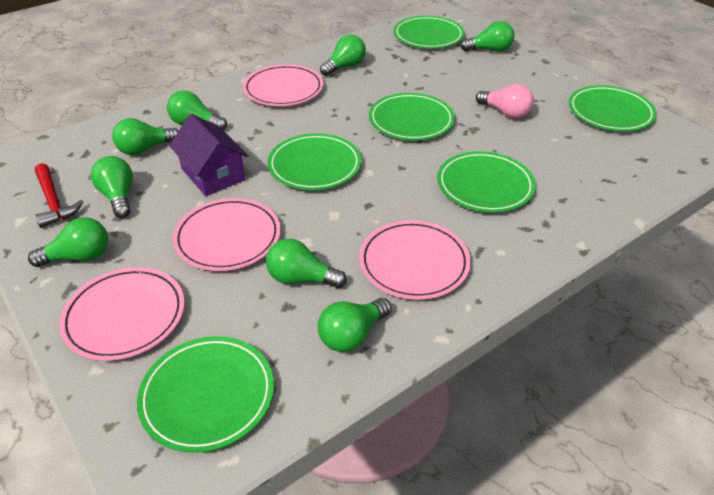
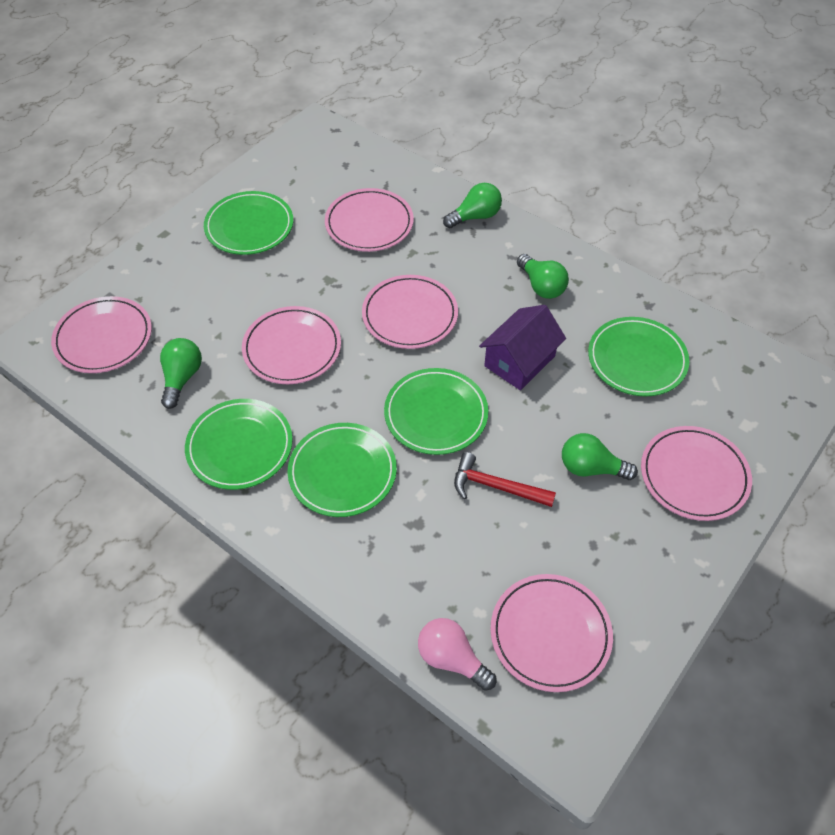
green light bulb: 8 -> 4
green plate: 6 -> 5
pink plate: 4 -> 6

